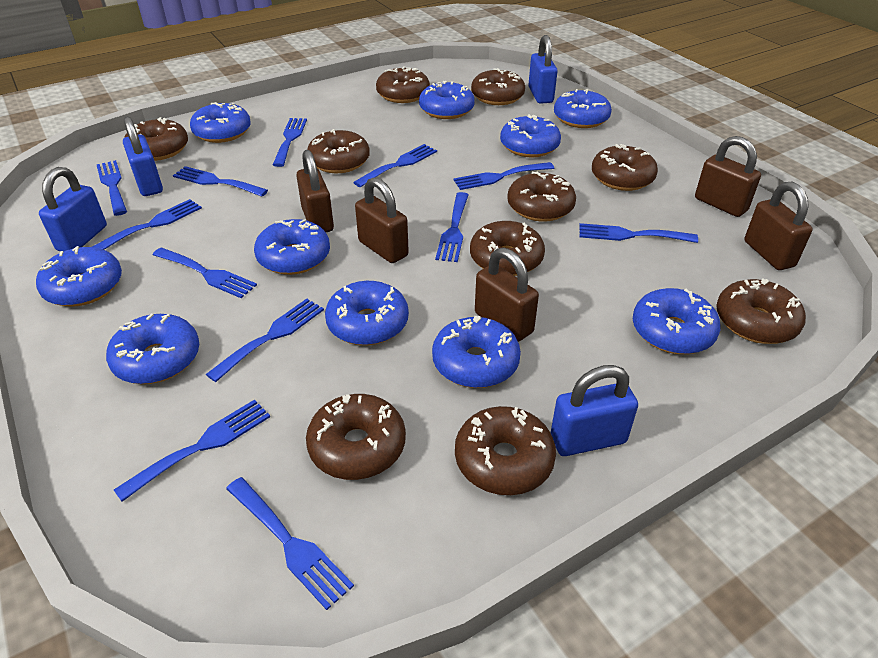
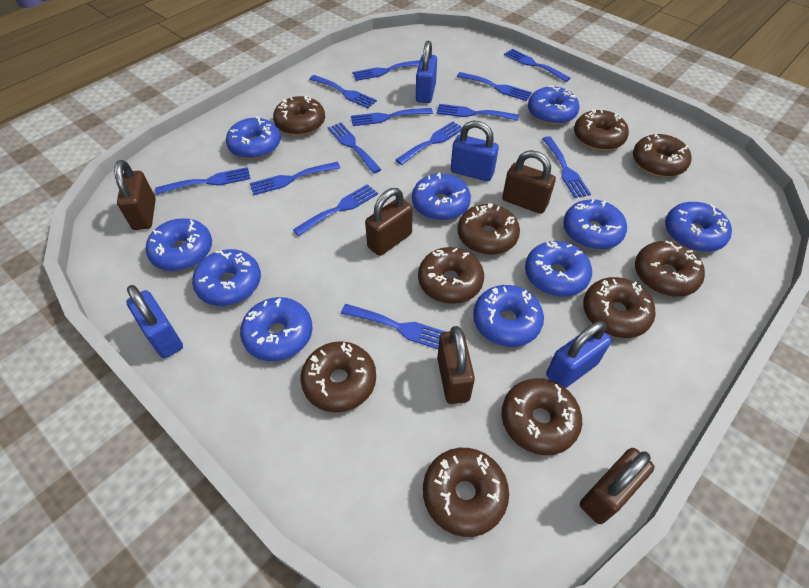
blue fork: 12 -> 13

